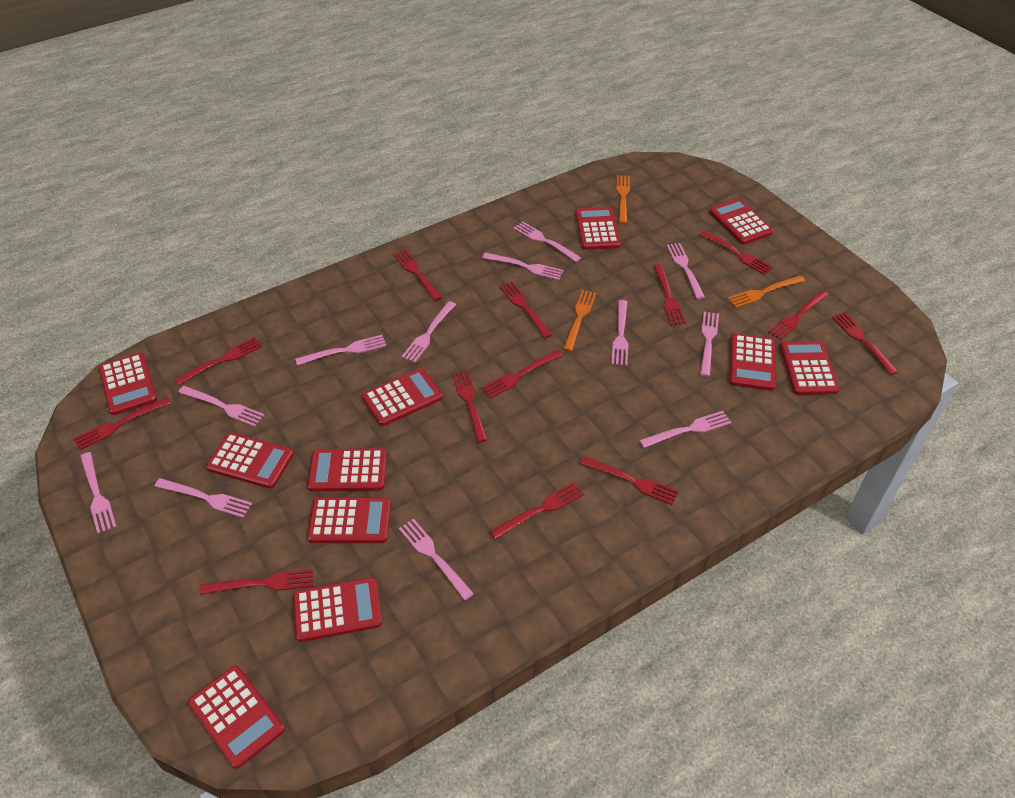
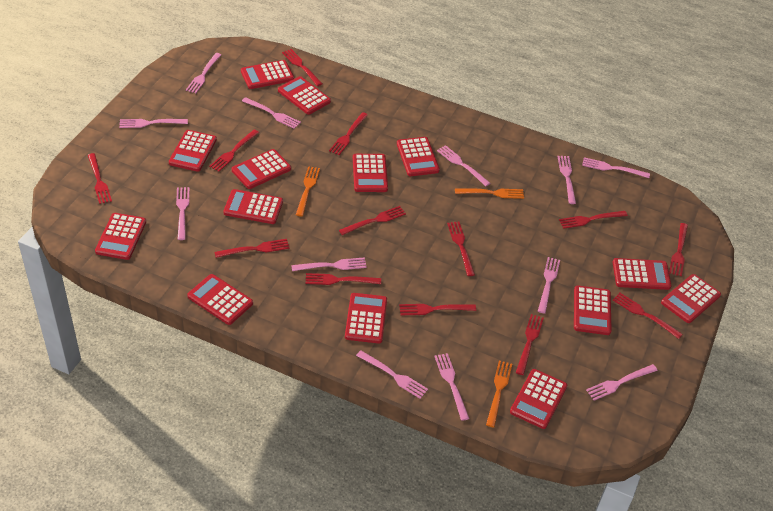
red calculator: 11 -> 14

